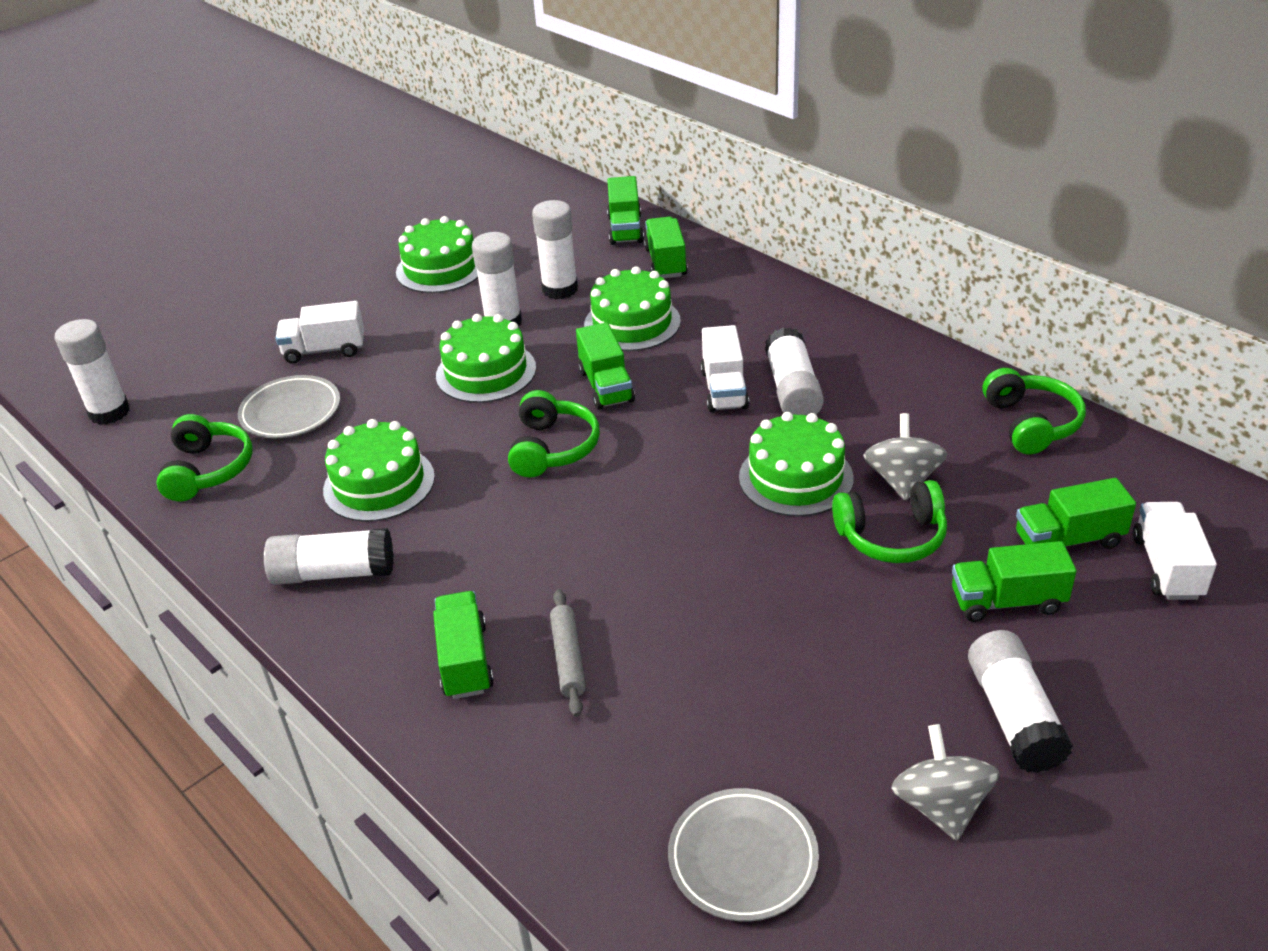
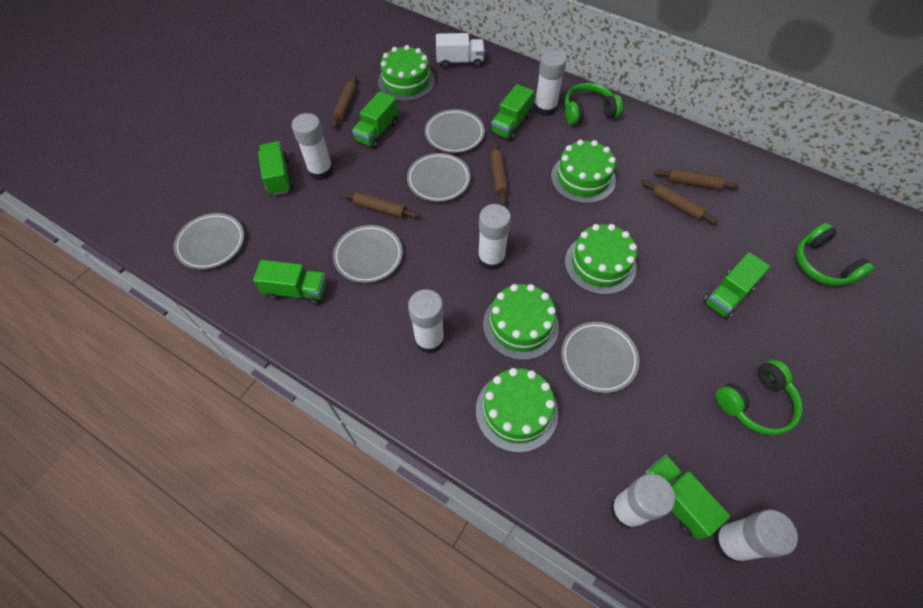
brown rolling pin: 0 -> 5
green headphones: 4 -> 3
grey plate: 2 -> 5
grey rolling pin: 1 -> 0
grey spinning top: 2 -> 0
white truck: 3 -> 1

